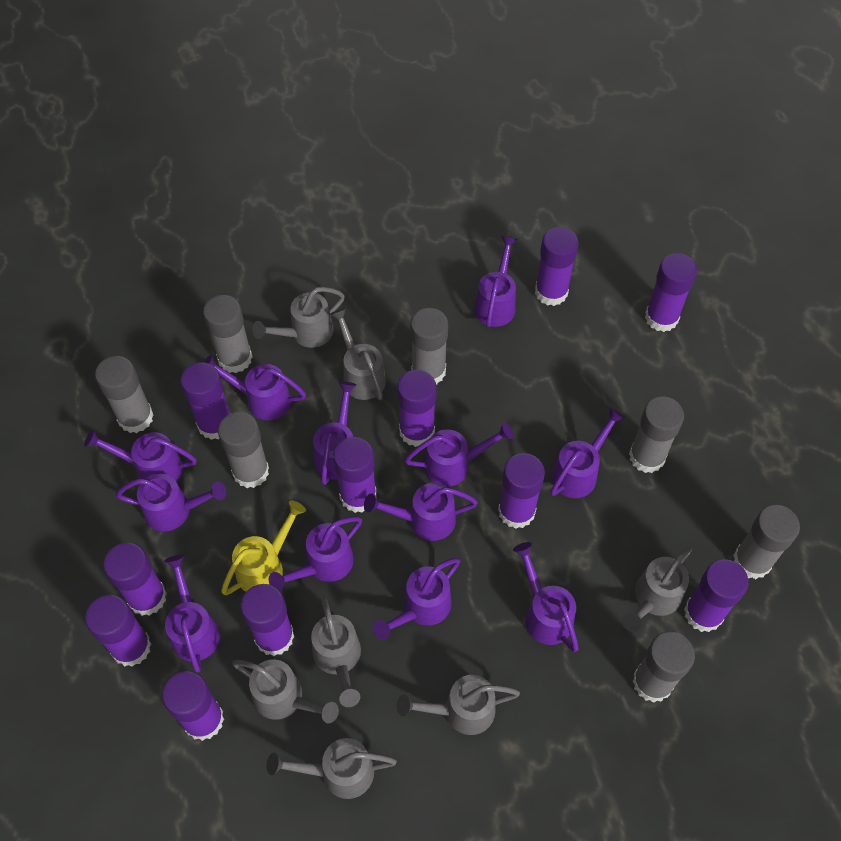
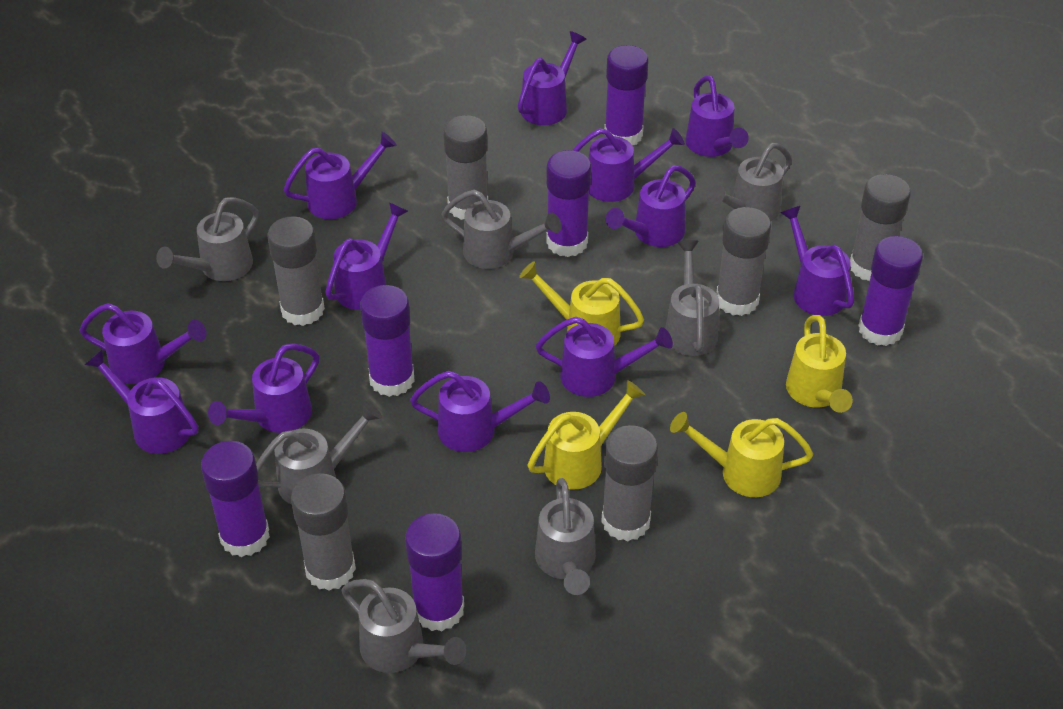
grey glue stick: 7 -> 6
purple glue stick: 11 -> 6
yellow watering can: 1 -> 4

